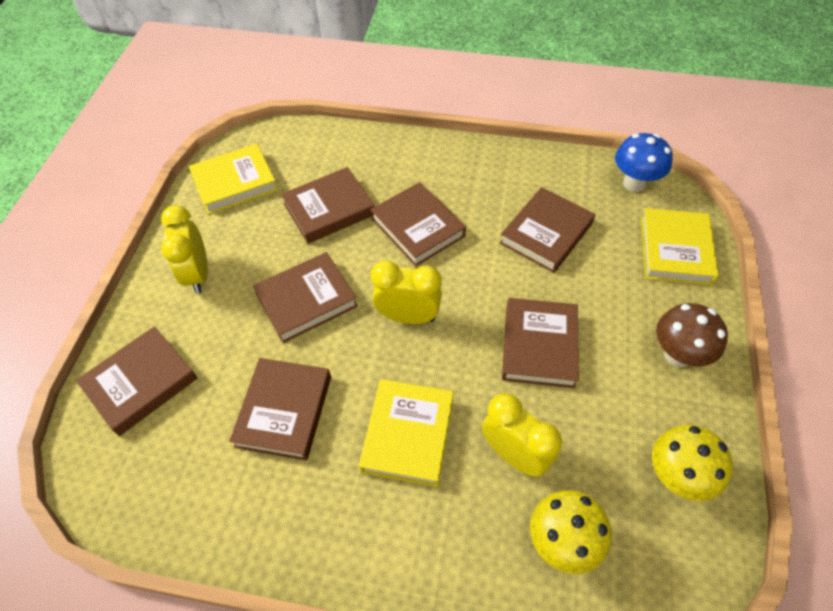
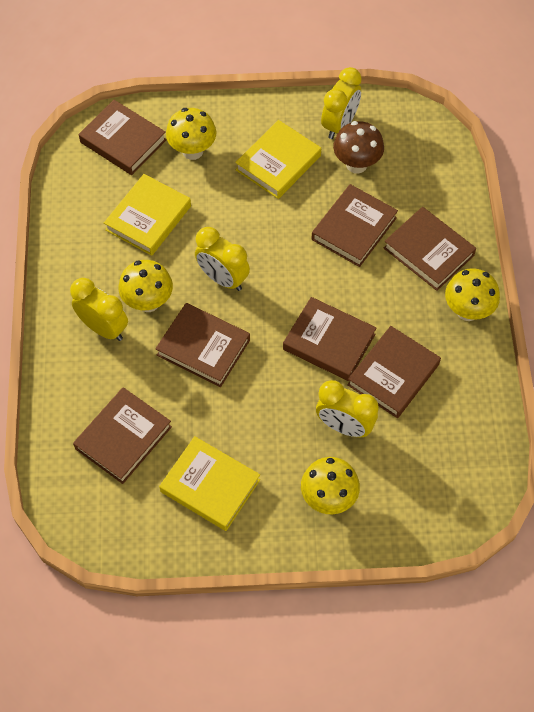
blue mushroom: 1 -> 0
yellow clock: 3 -> 4
yellow mushroom: 2 -> 4

